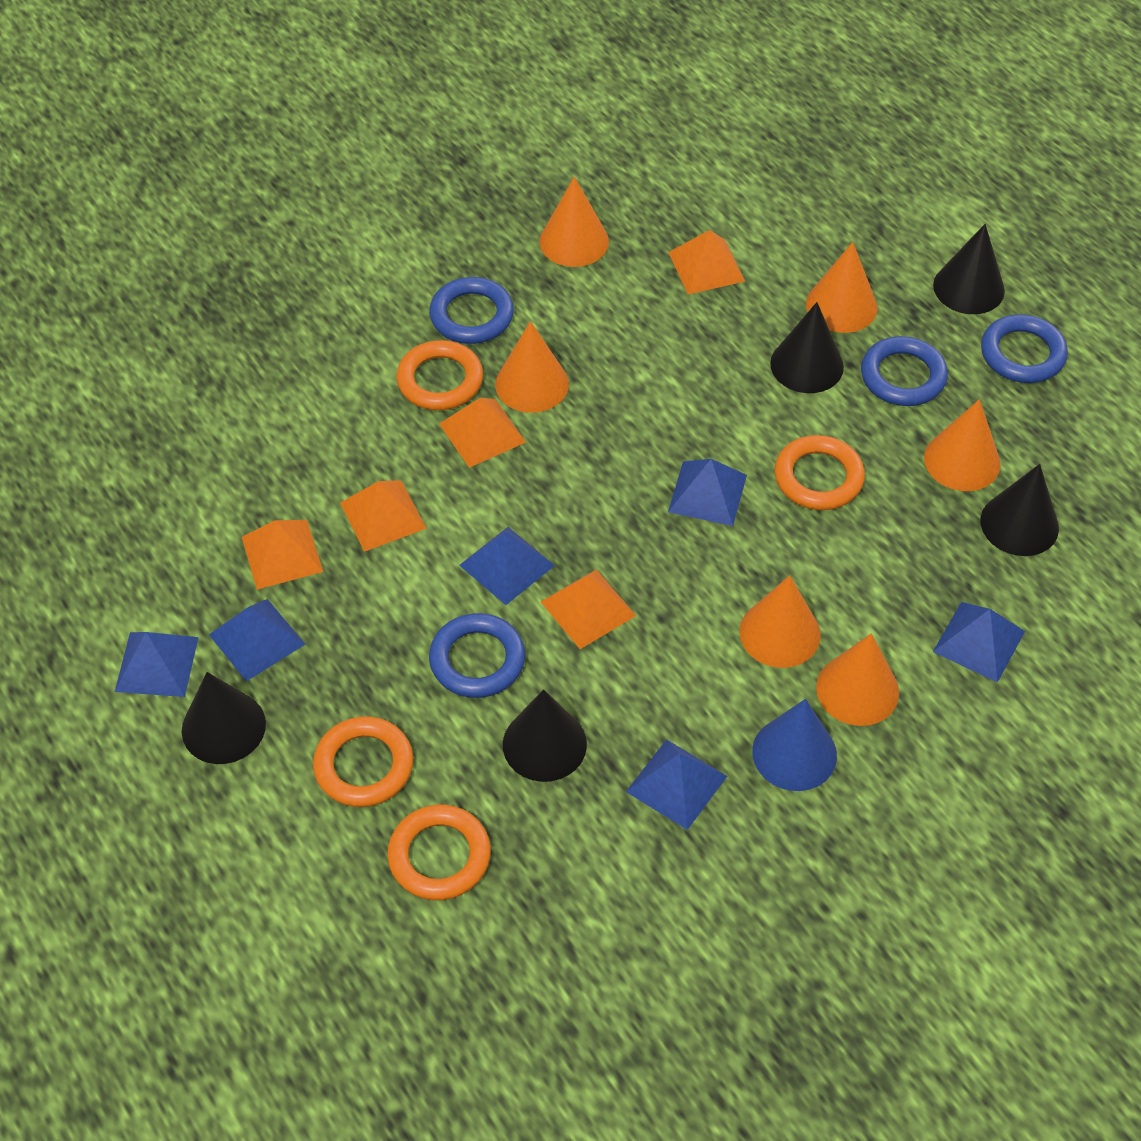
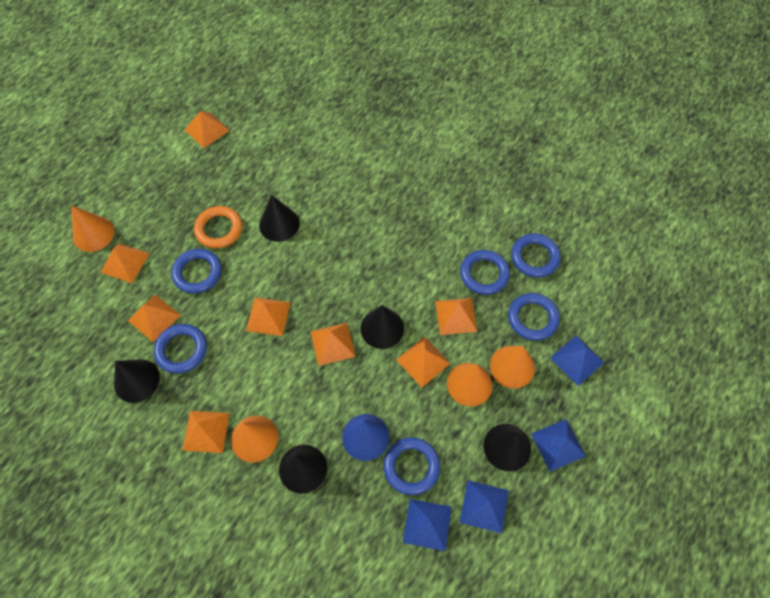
blue pyramid: 6 -> 4
blue ring: 4 -> 6
orange cone: 6 -> 4
orange pyramid: 5 -> 8
orange ring: 4 -> 1

